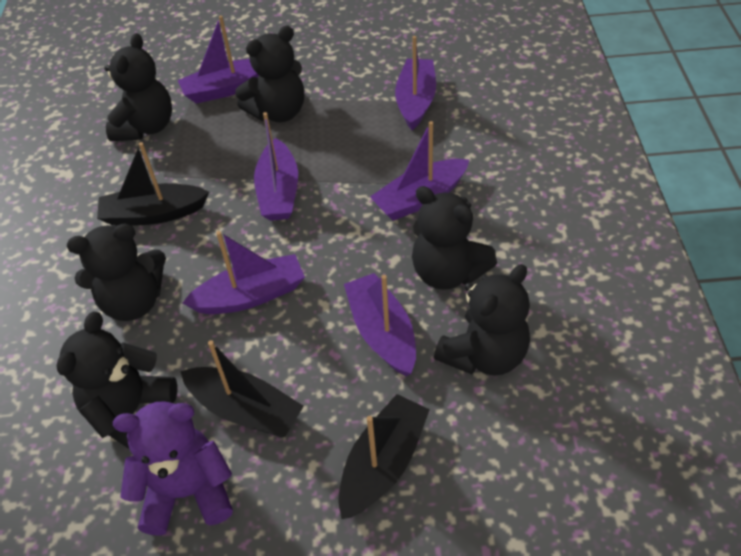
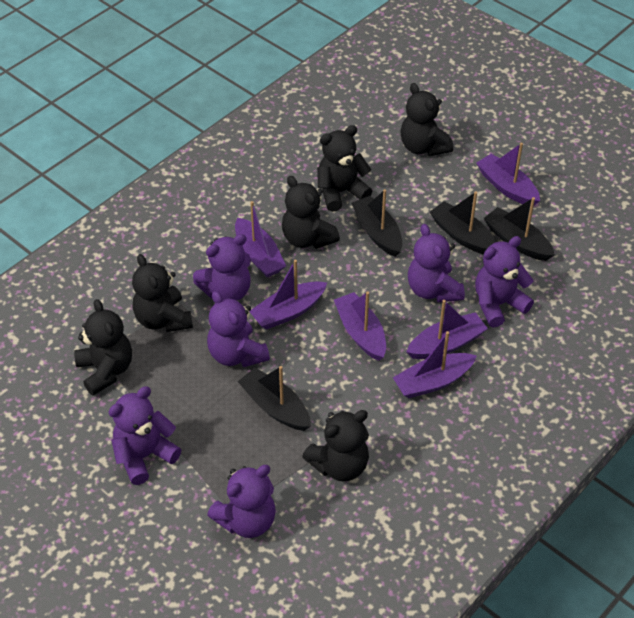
black boat: 3 -> 4
purple teddy bear: 1 -> 6

